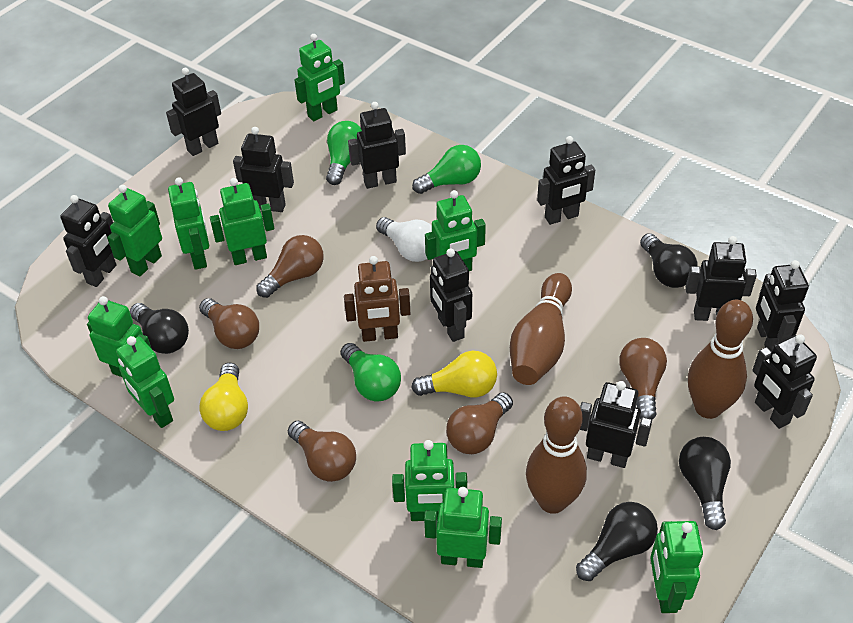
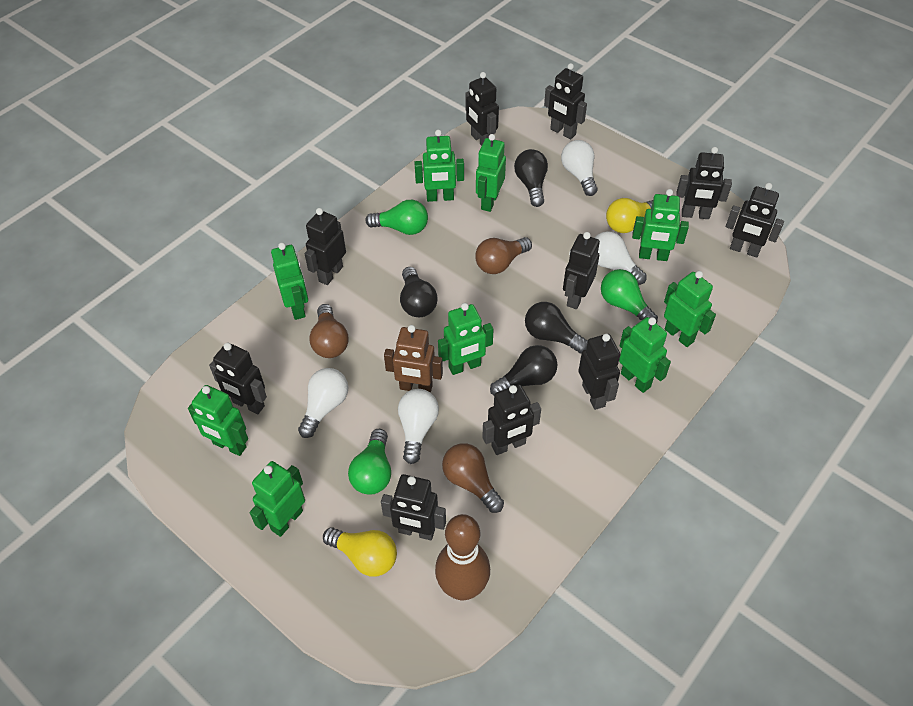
brown bowling pin: 3 -> 1
brown light bulb: 5 -> 3
green robot: 10 -> 9
white light bulb: 1 -> 4

